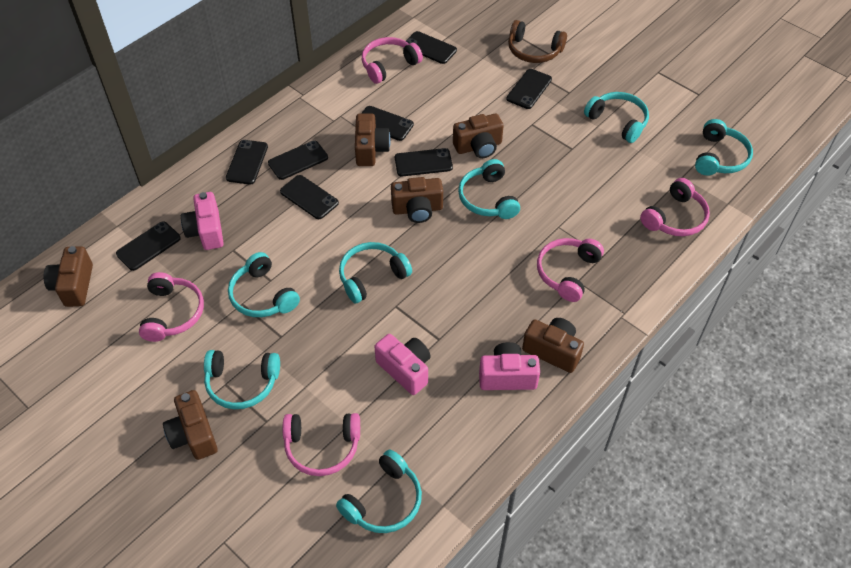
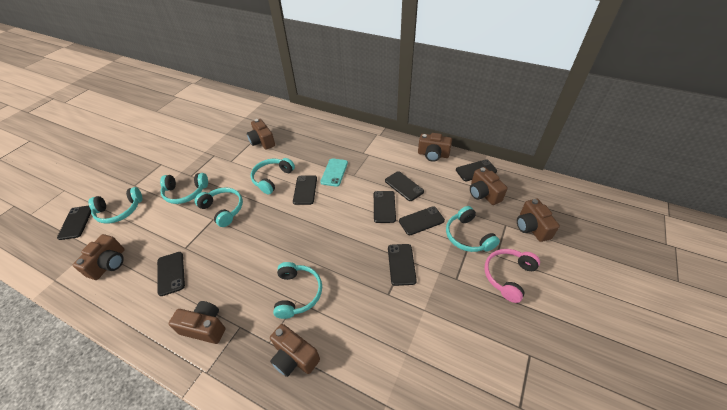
brown camera: 6 -> 7
brown headphones: 1 -> 0
pink camera: 3 -> 0
pink headphones: 5 -> 1
turquoise headphones: 7 -> 6
turquoise phone: 0 -> 1

